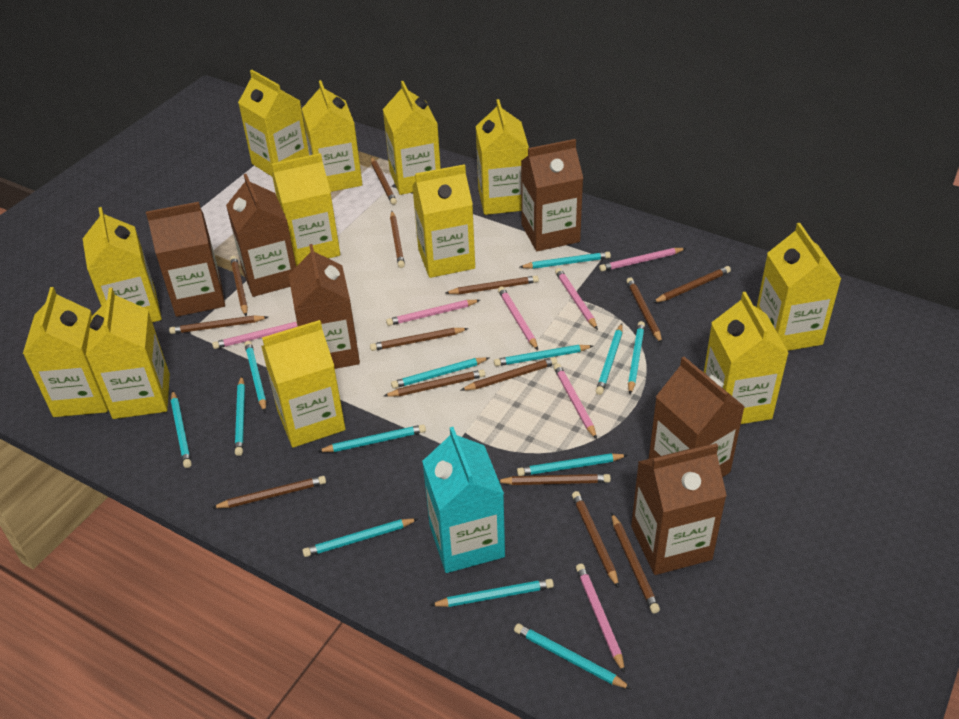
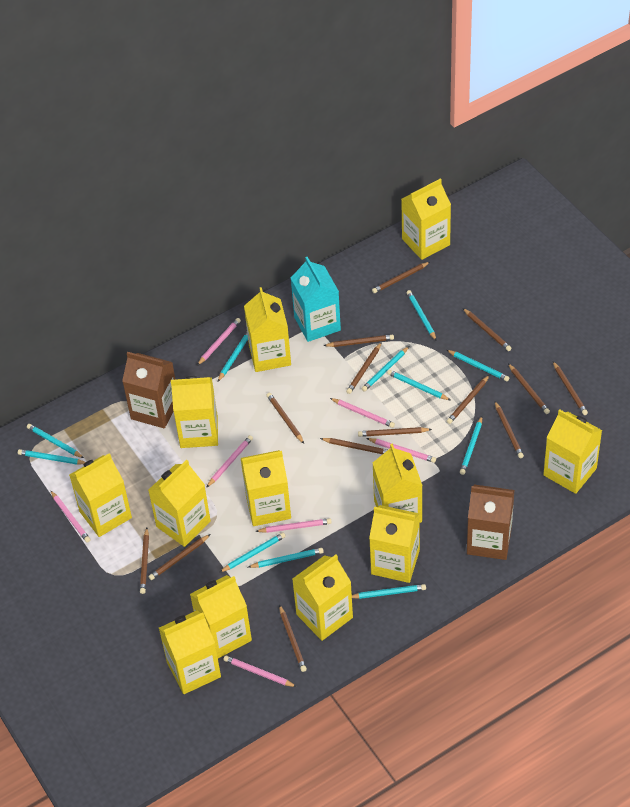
brown carton: 6 -> 2
turquoise pencil: 13 -> 11

